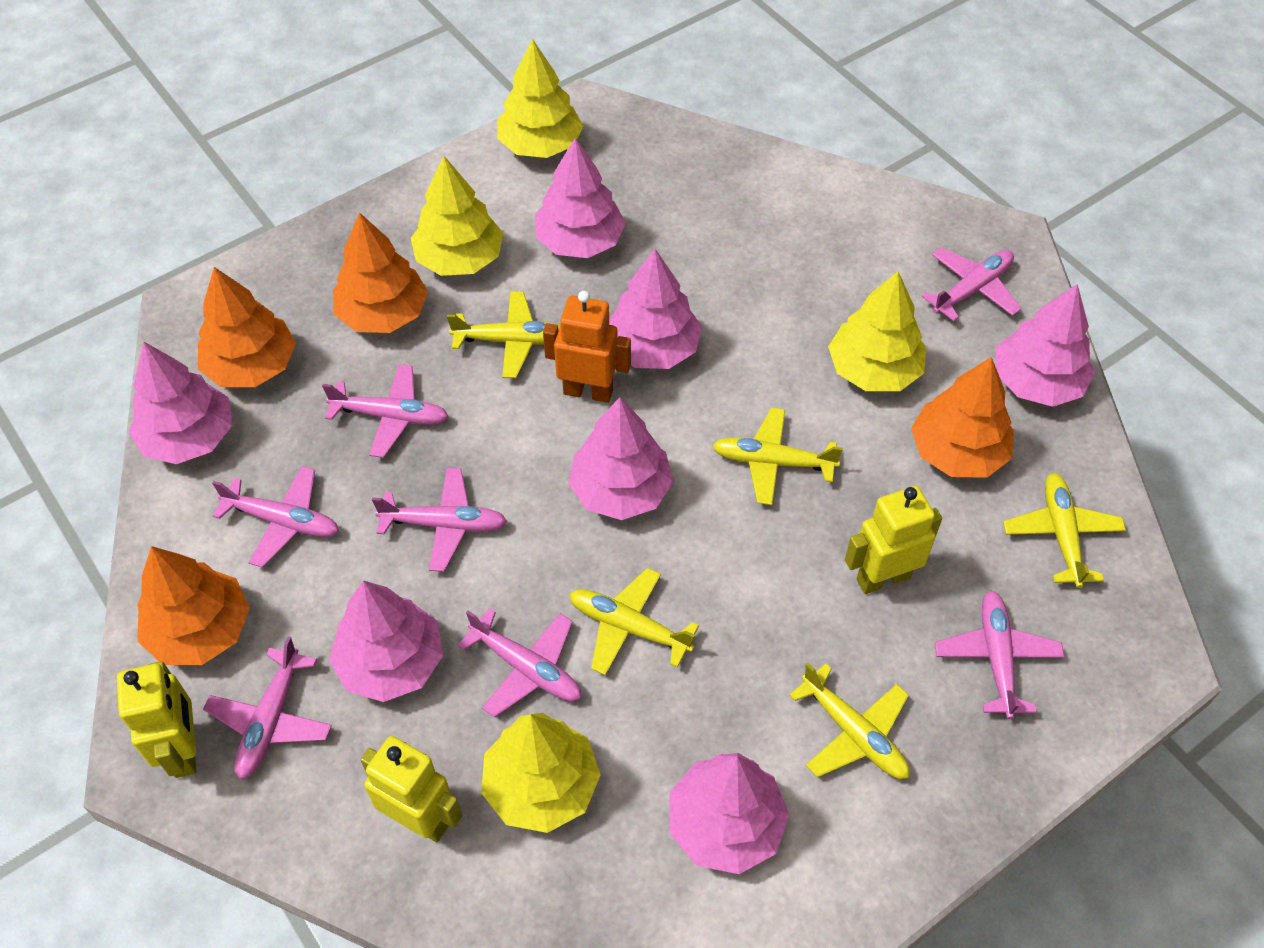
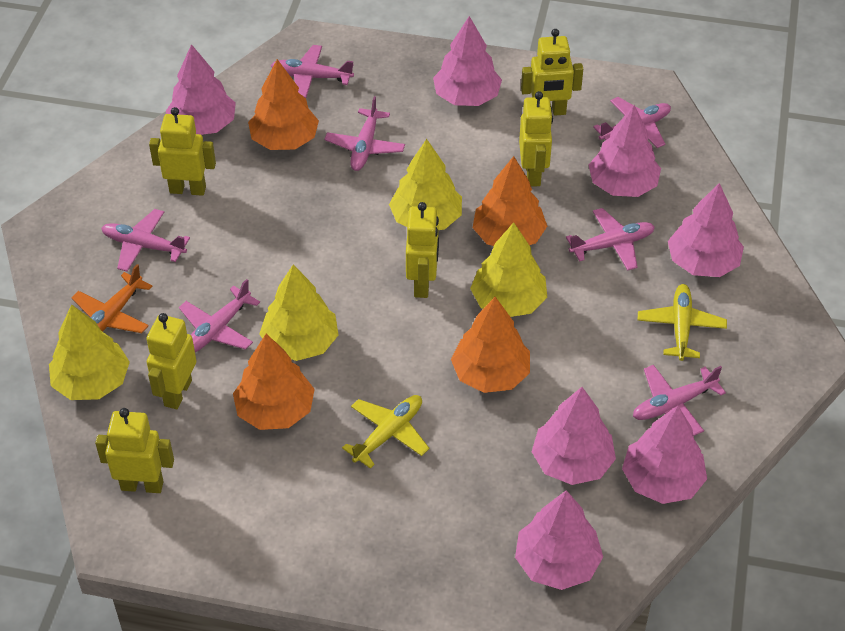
orange plane: 0 -> 1
orange robot: 1 -> 0
yellow plane: 5 -> 2
yellow robot: 3 -> 6

